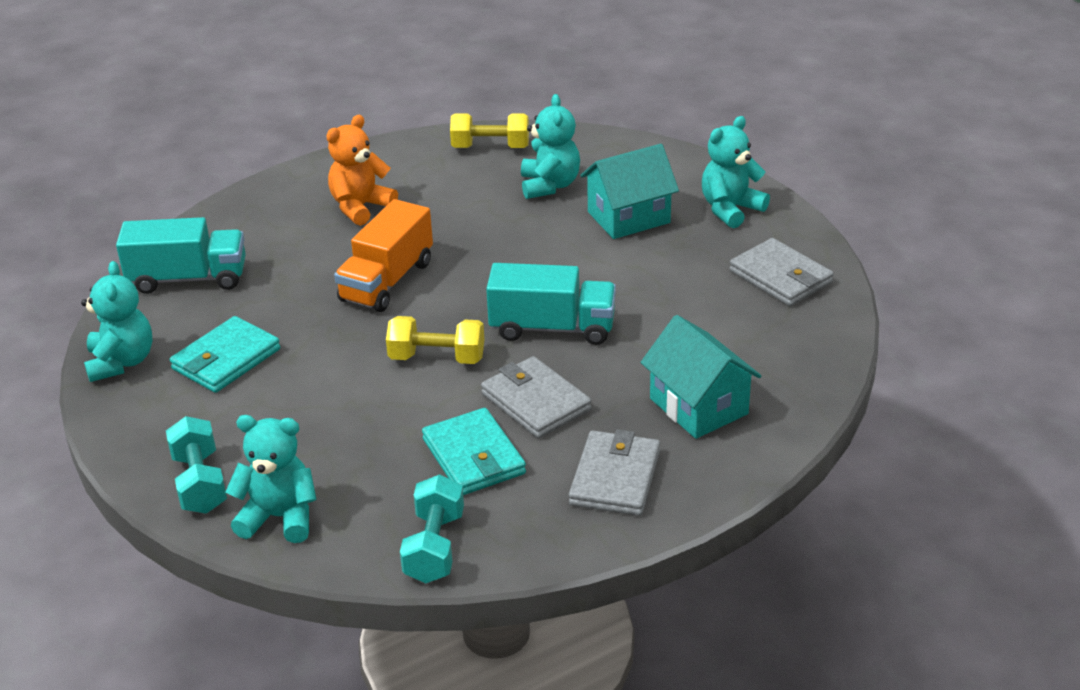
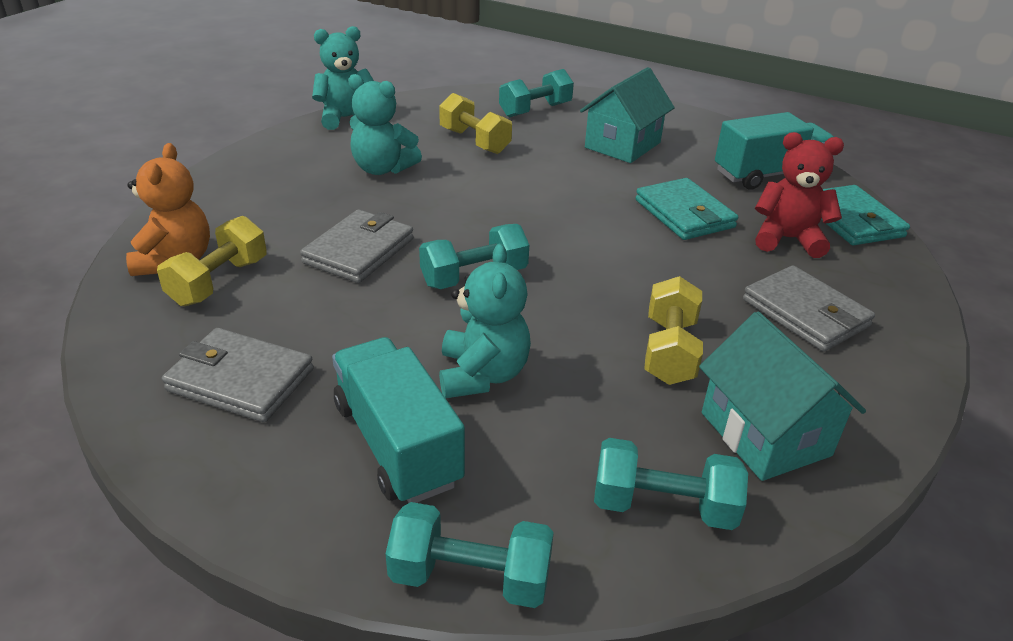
orange truck: 1 -> 0
red teddy bear: 0 -> 1
turquoise dumbbell: 2 -> 4
turquoise teddy bear: 4 -> 3
yellow dumbbell: 2 -> 3

